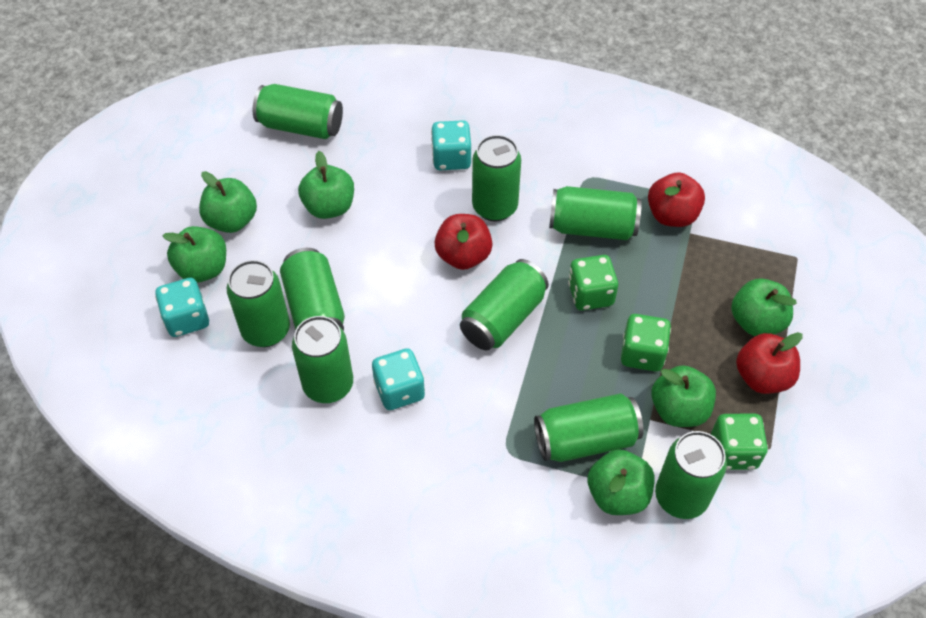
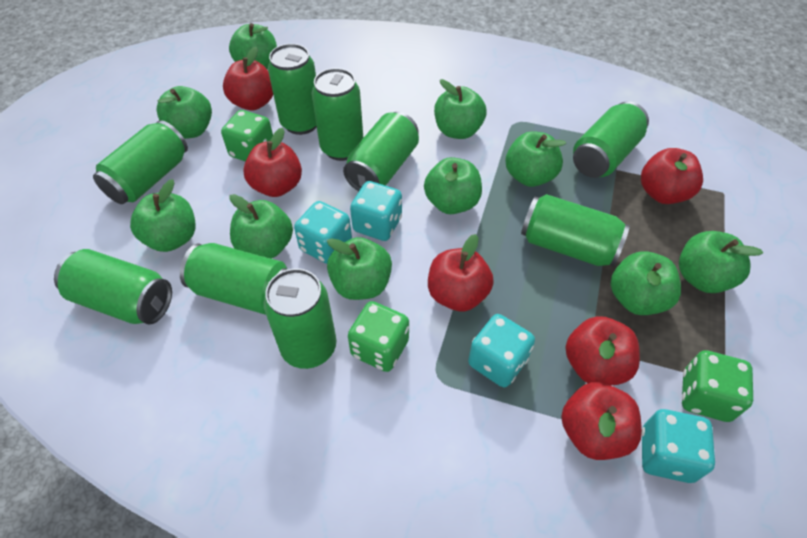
green apple: 6 -> 10
red apple: 3 -> 6
turquoise dice: 3 -> 4

